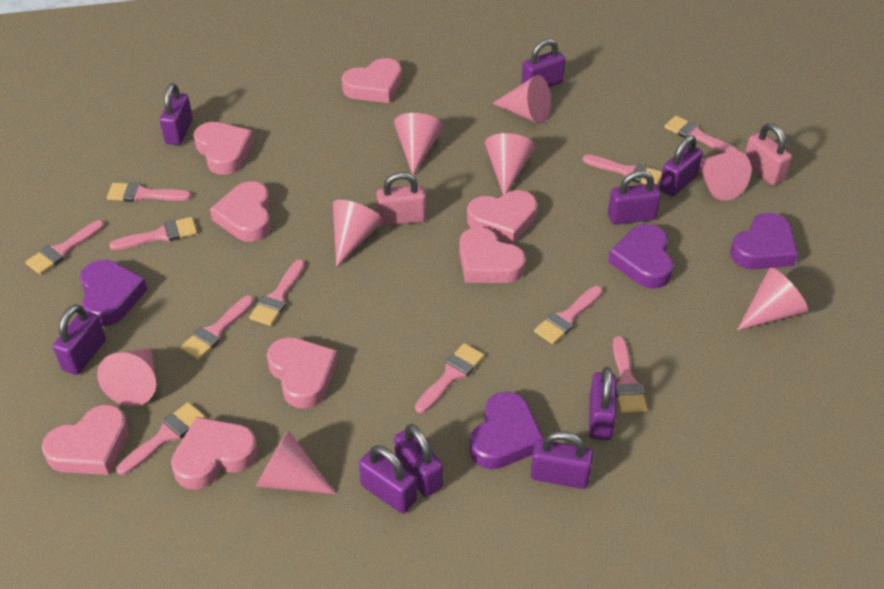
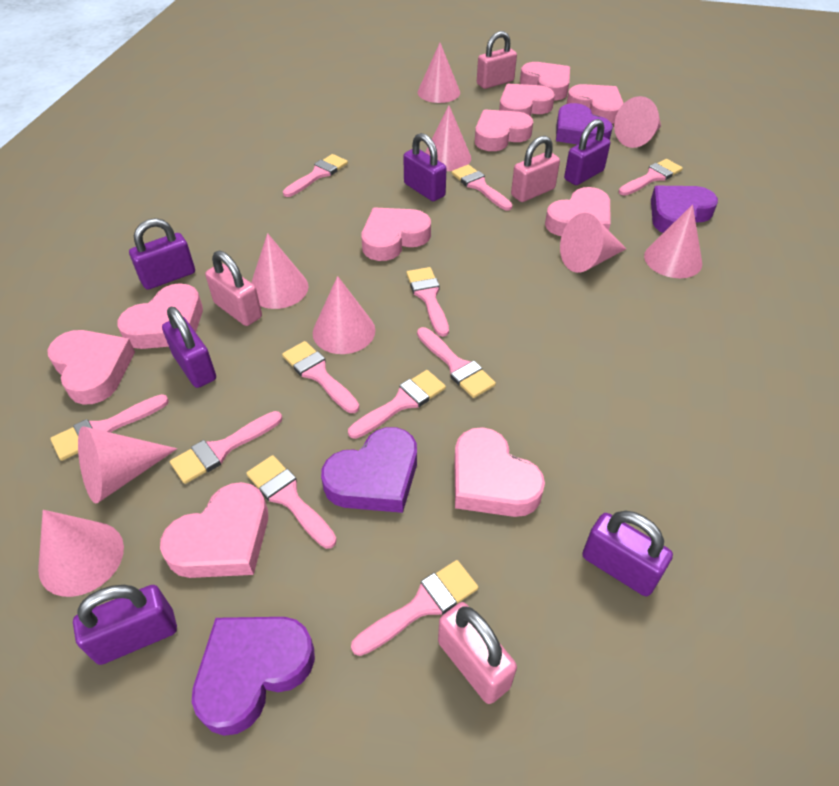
pink cone: 8 -> 9
pink heart: 8 -> 10
pink padlock: 2 -> 4
purple padlock: 9 -> 6

